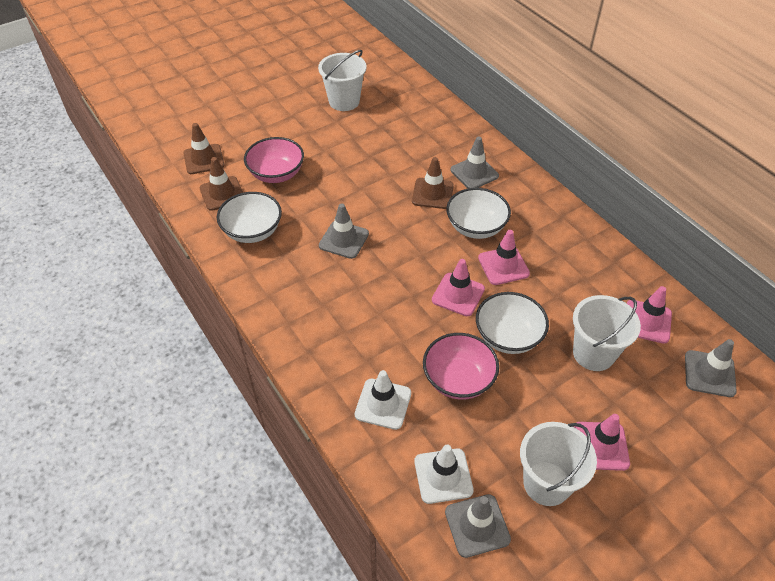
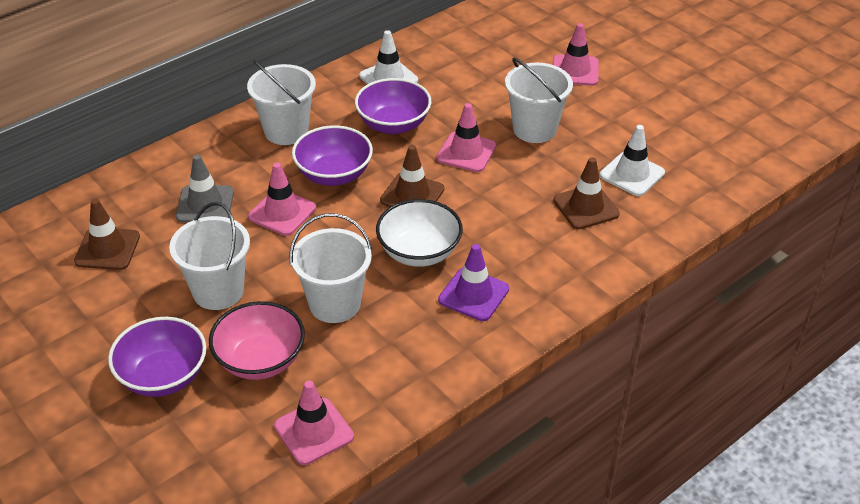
grey traffic cone: 4 -> 1
pink bowl: 2 -> 1
purple bowl: 0 -> 3
purple traffic cone: 0 -> 1
white bowl: 3 -> 1
white bucket: 3 -> 4

